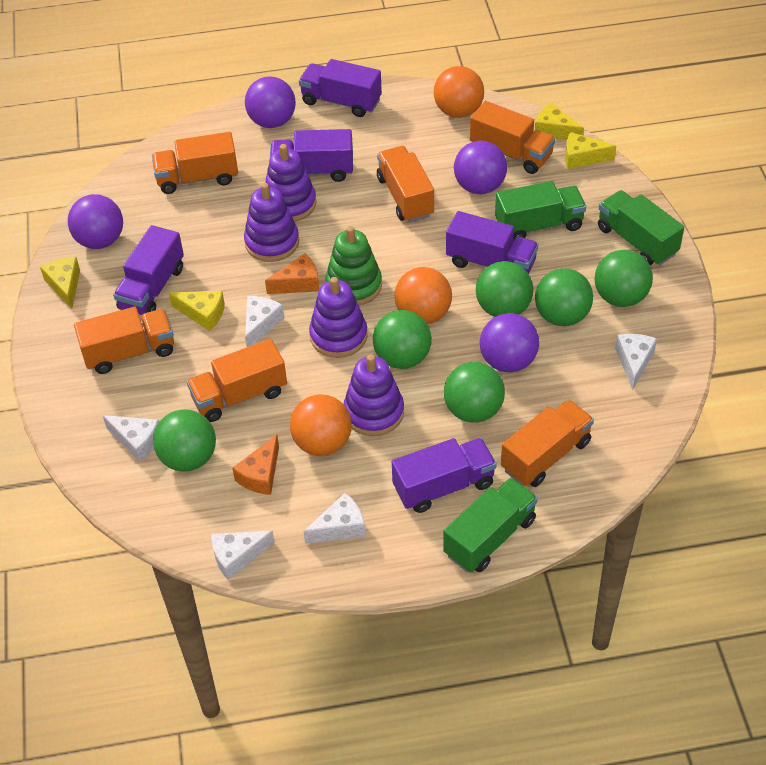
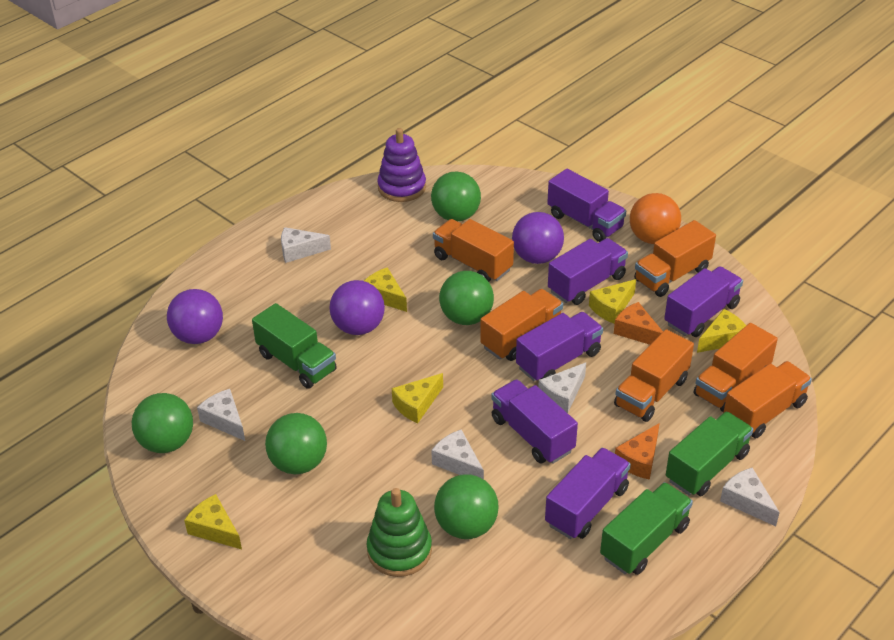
green ball: 6 -> 5
orange ball: 3 -> 1
purple ball: 4 -> 3
purple stacking toy: 4 -> 1
purple truck: 5 -> 6
yellow cheese: 4 -> 5

